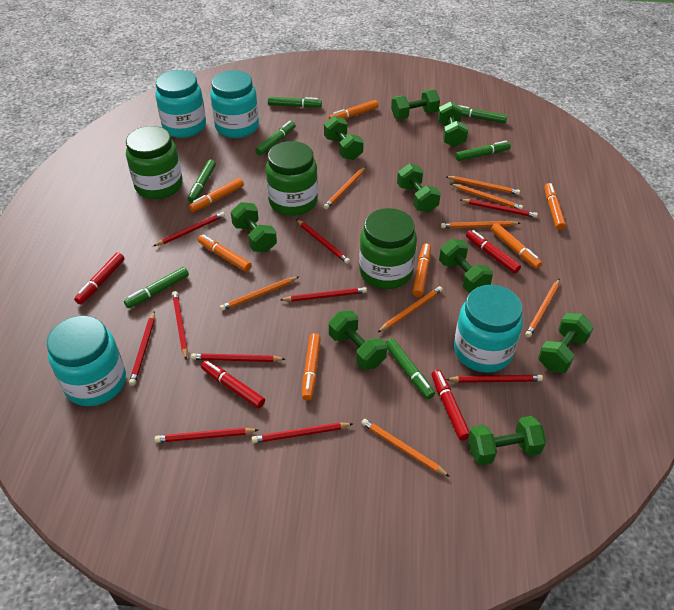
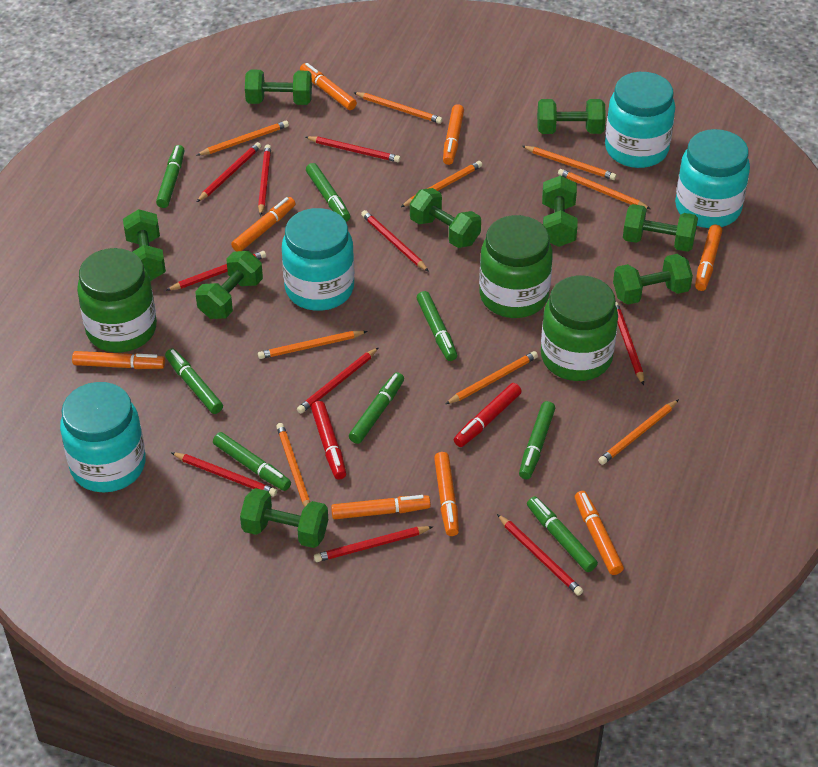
green marker: 7 -> 8
orange marker: 7 -> 8
orange pencil: 8 -> 9
red marker: 4 -> 2

